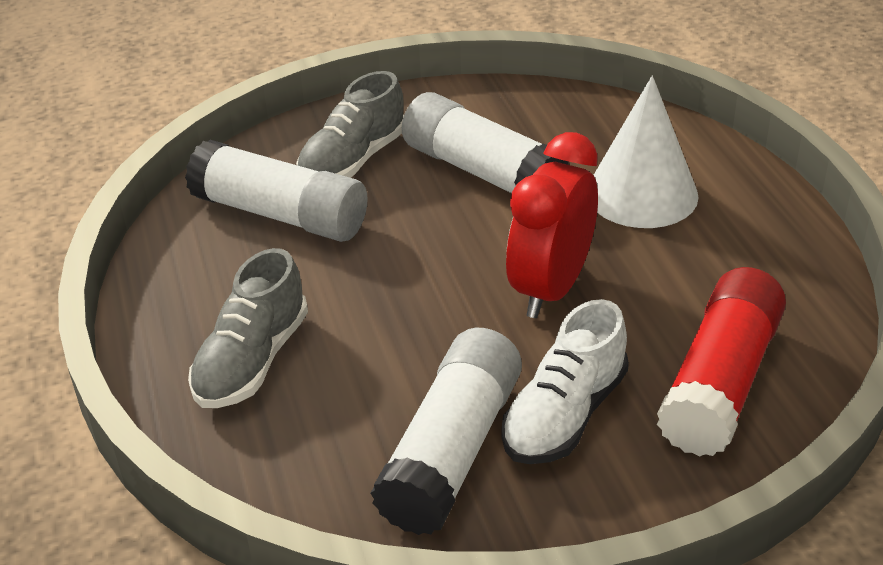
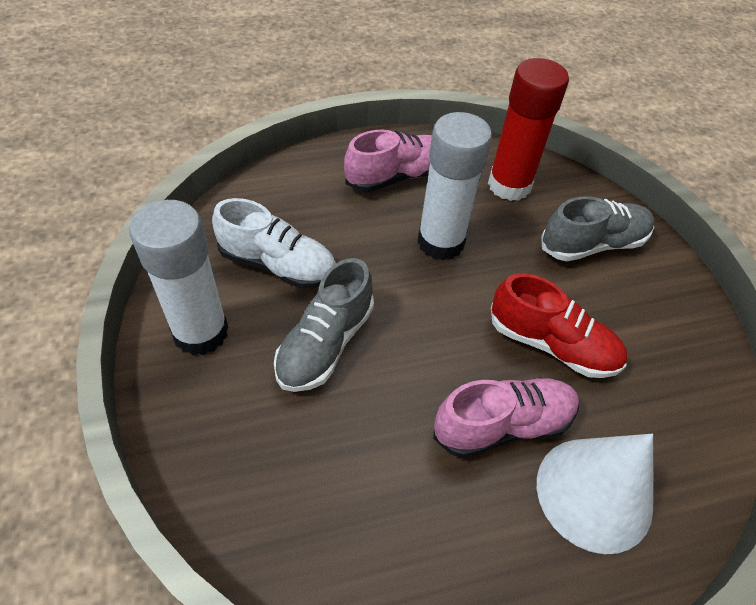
pink shoe: 0 -> 2
red clock: 1 -> 0
red shoe: 0 -> 1
white glue stick: 3 -> 2

